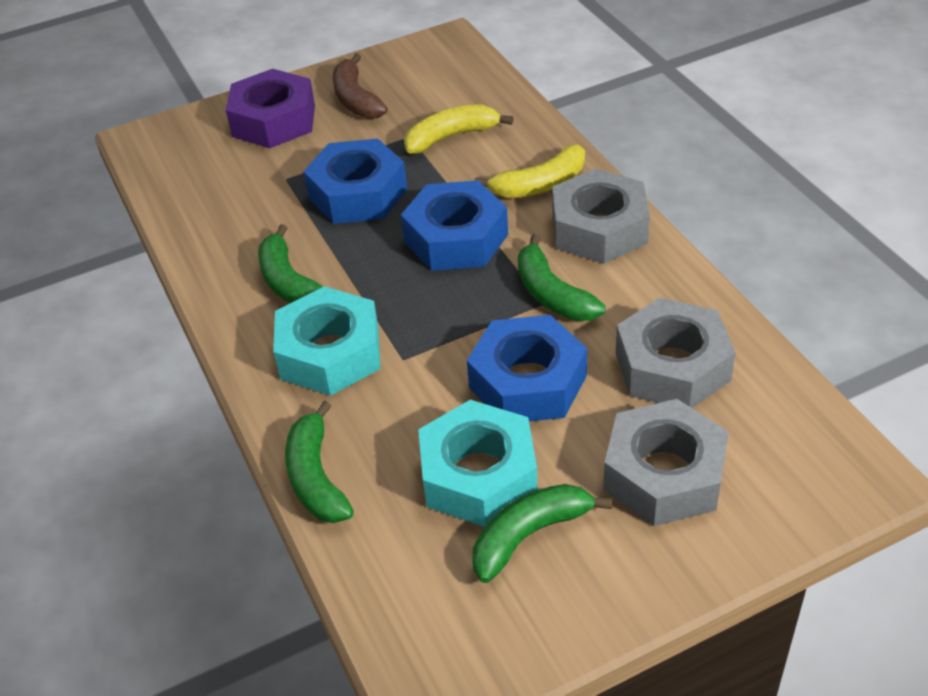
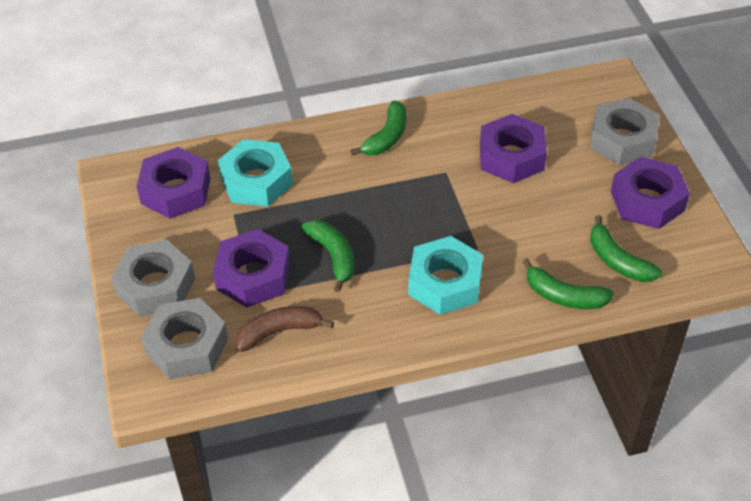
blue nut: 3 -> 0
purple nut: 1 -> 4
yellow banana: 2 -> 0

